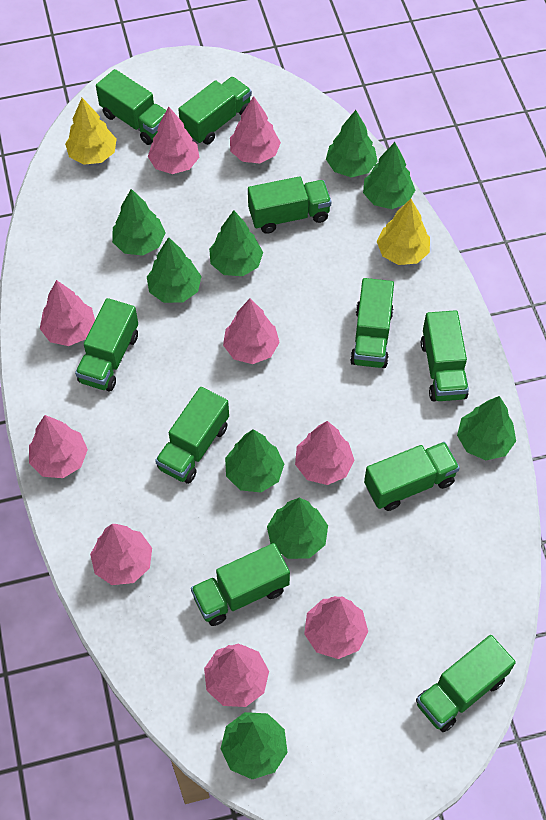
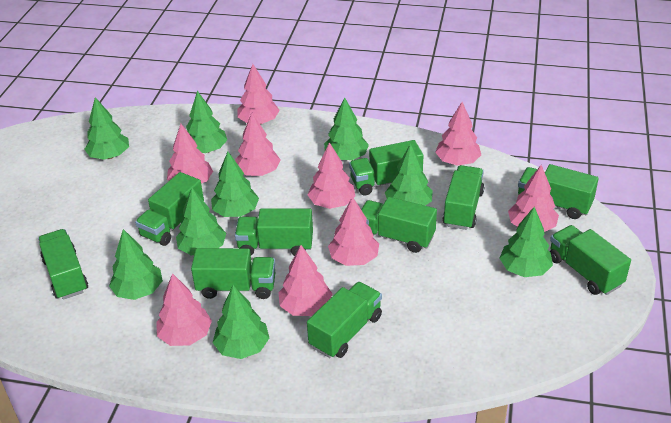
yellow tree: 2 -> 0

